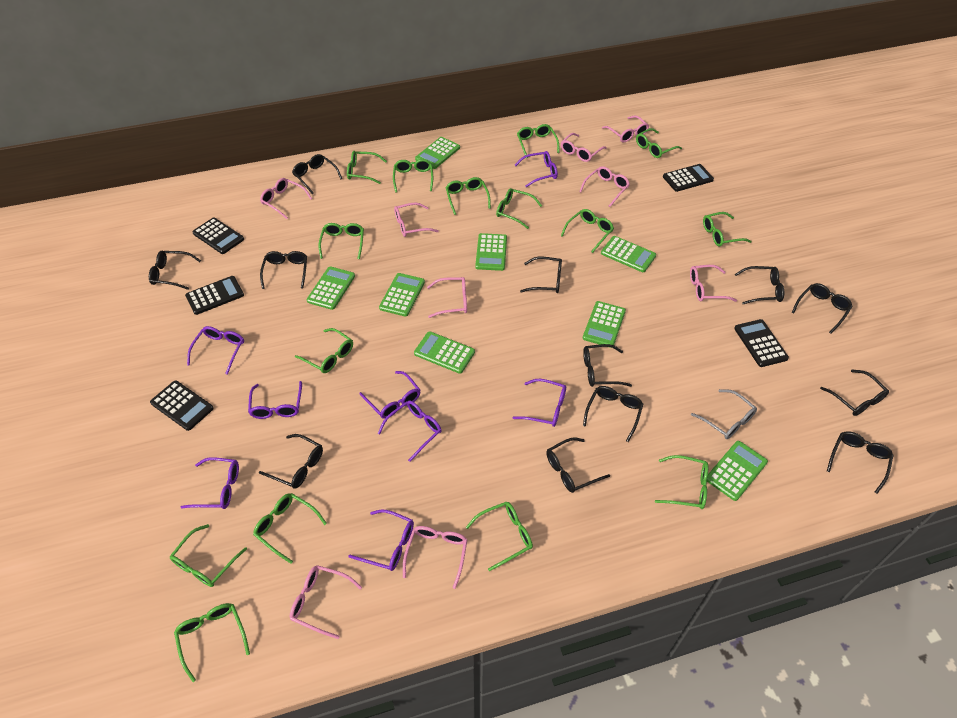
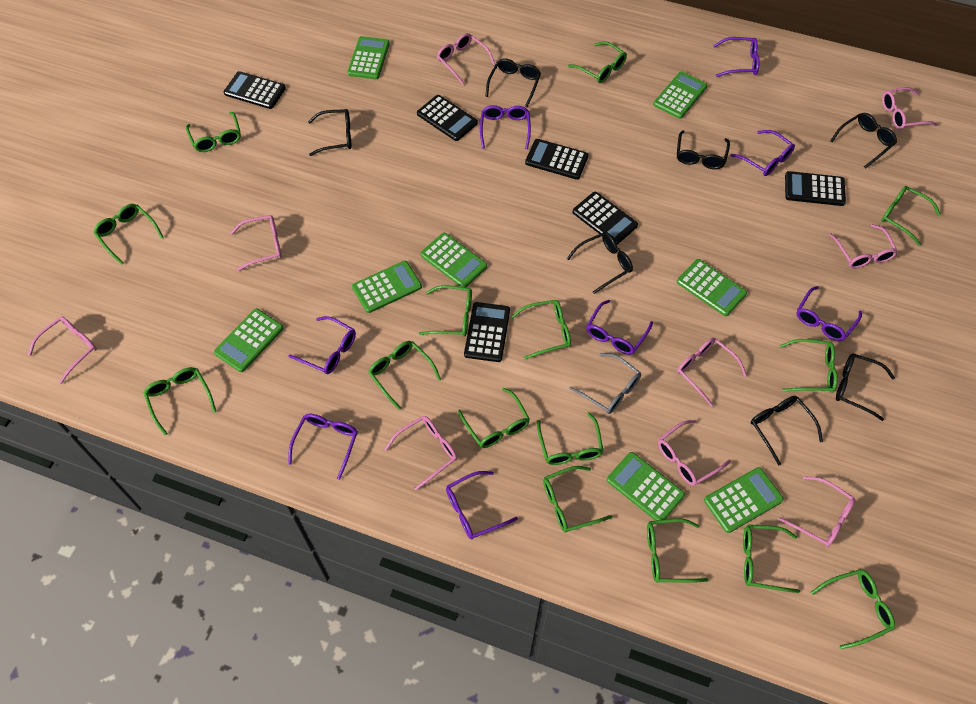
black calculator: 5 -> 6
black glasses: 12 -> 7

